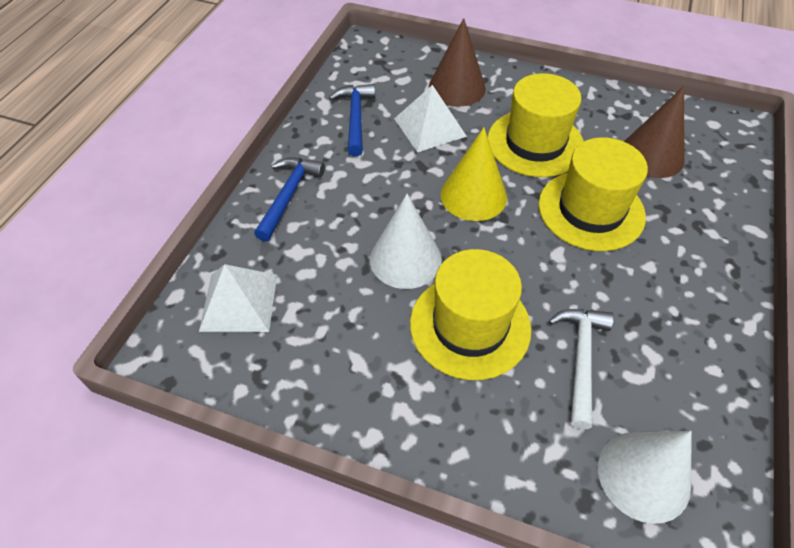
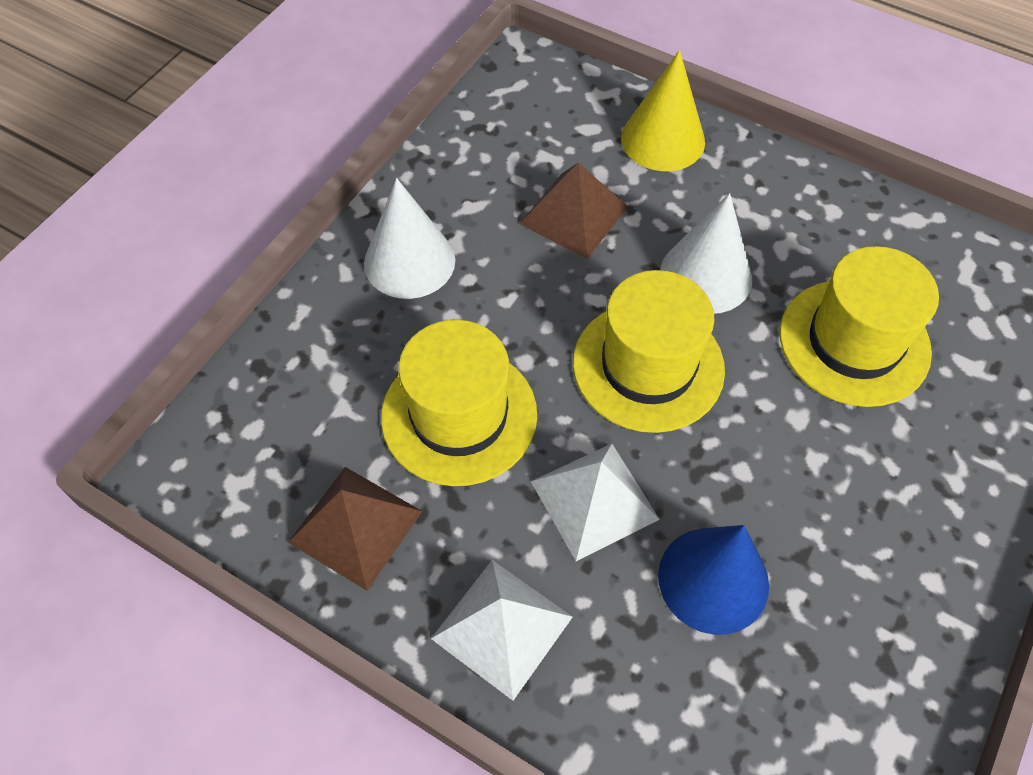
blue cone: 0 -> 1
blue hammer: 2 -> 0
brown cone: 2 -> 0
brown pyramid: 0 -> 2
white hammer: 1 -> 0

